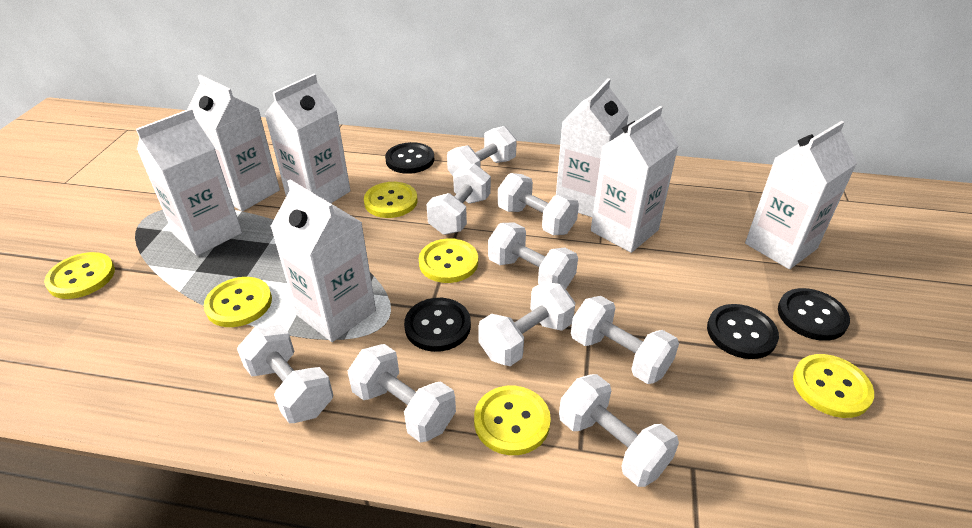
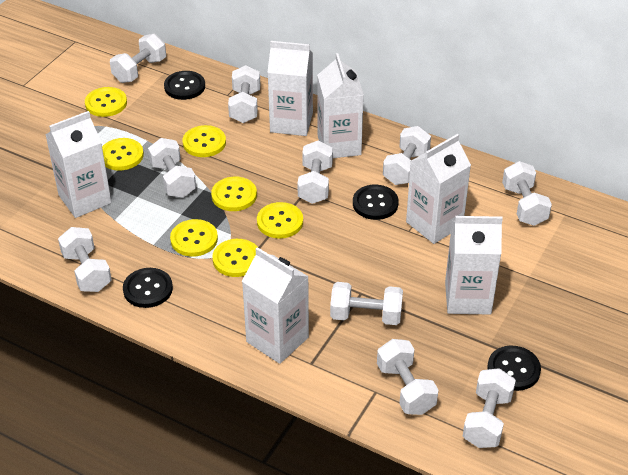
white carton: 7 -> 6
white dumbbell: 9 -> 10
yellow button: 6 -> 7

